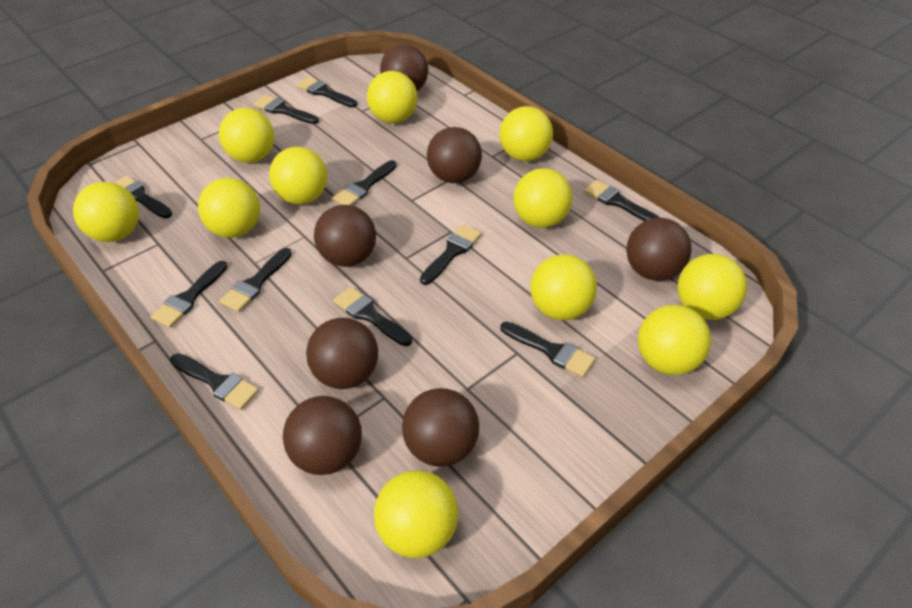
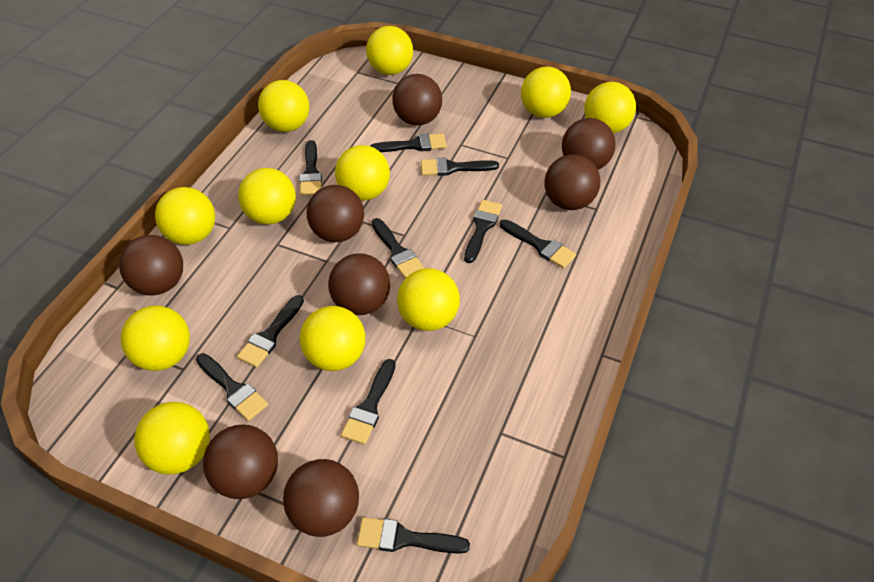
black brush: 11 -> 10
brown ball: 7 -> 8

